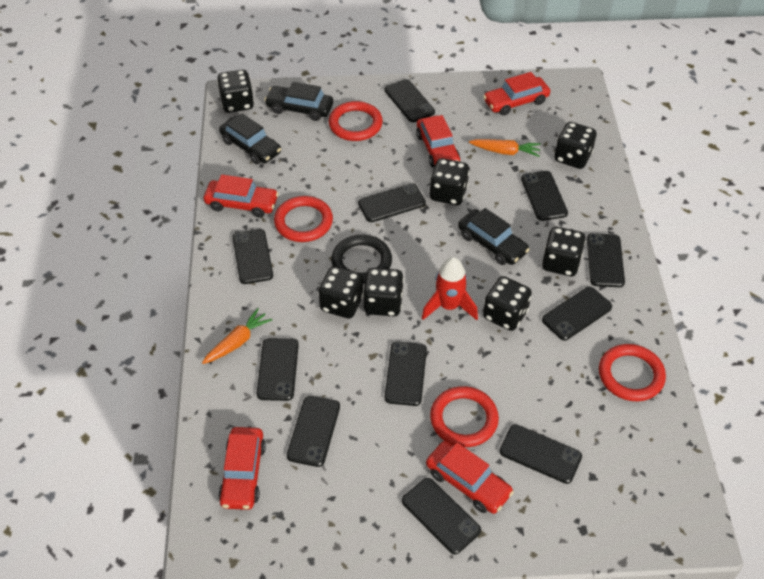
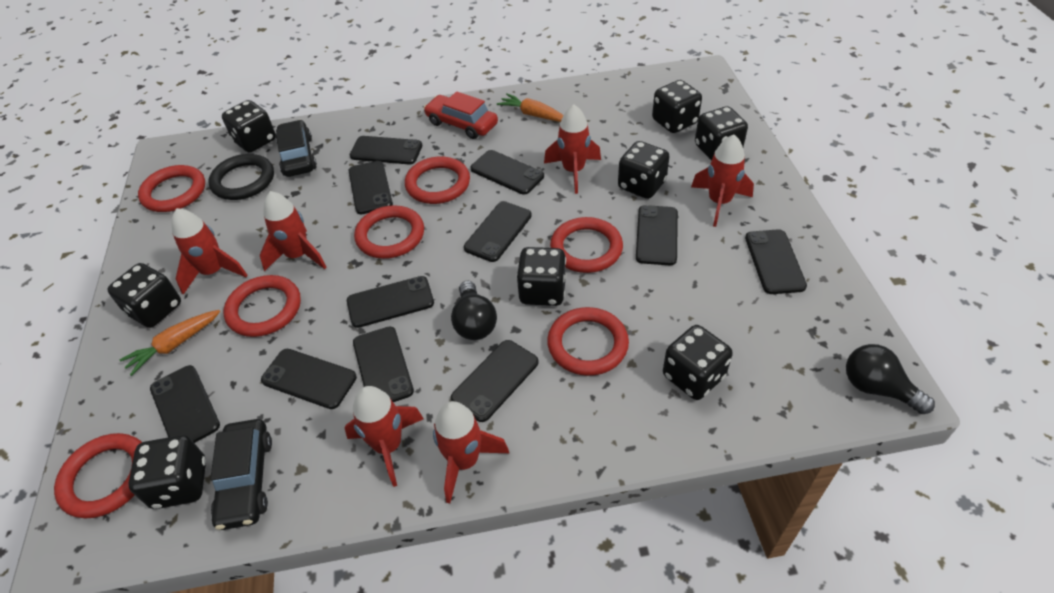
black car: 3 -> 2
black dice: 7 -> 8
black light bulb: 0 -> 2
red car: 5 -> 1
red ring: 4 -> 7
red rocket: 1 -> 6

